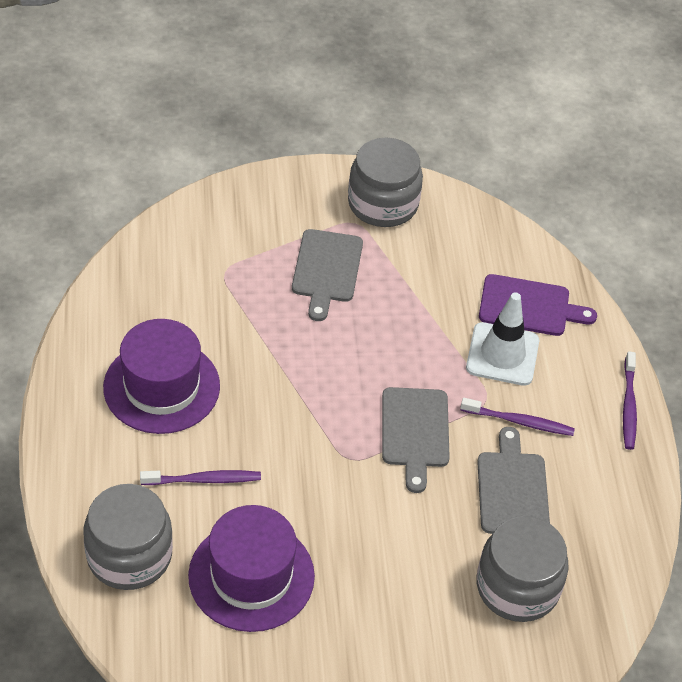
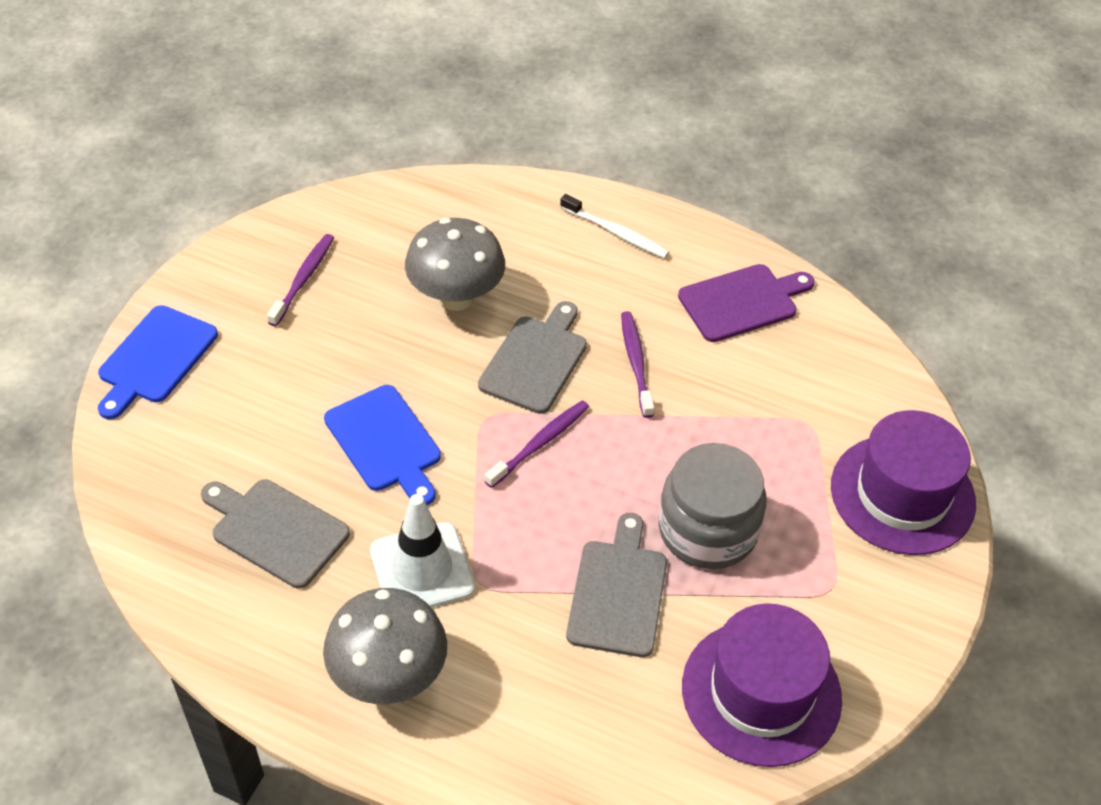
blue cutting board: 0 -> 2
grey jar: 3 -> 1
grey mushroom: 0 -> 2
white toothbrush: 0 -> 1

